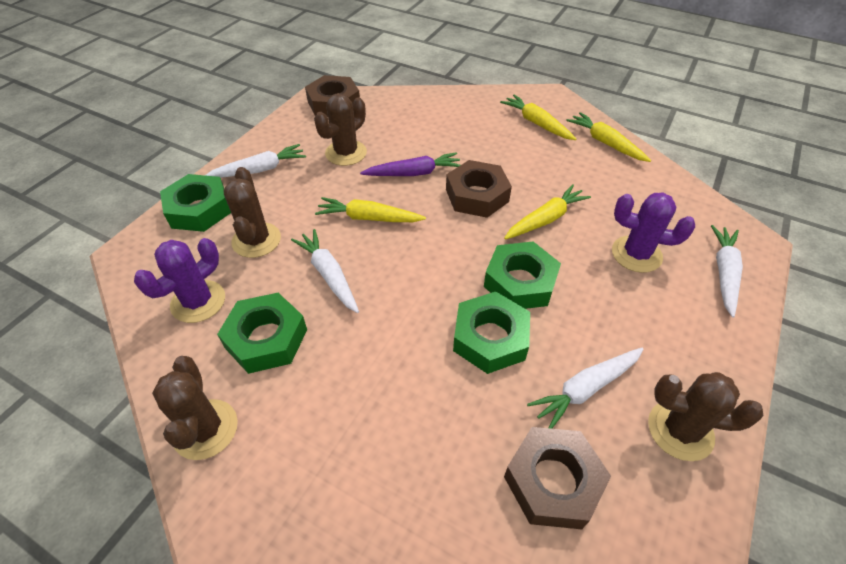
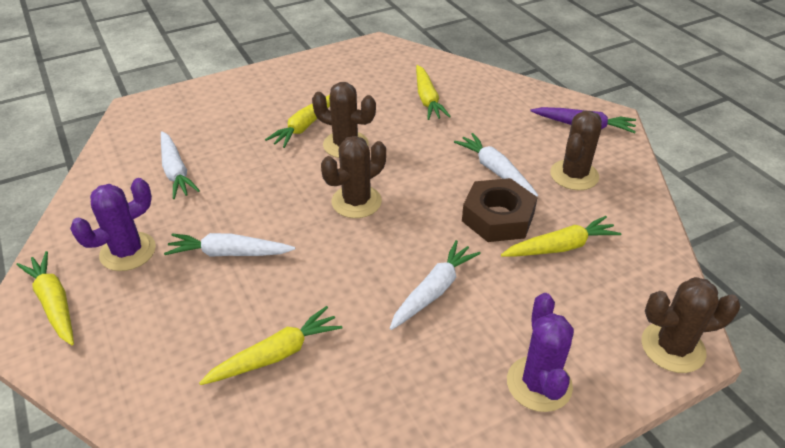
brown nut: 3 -> 1
green nut: 4 -> 0
yellow carrot: 4 -> 5

